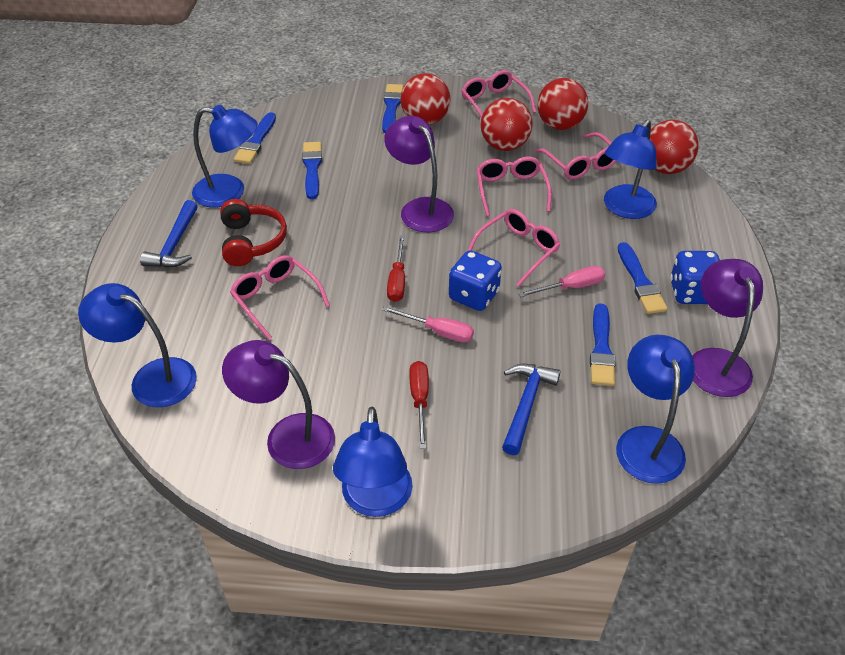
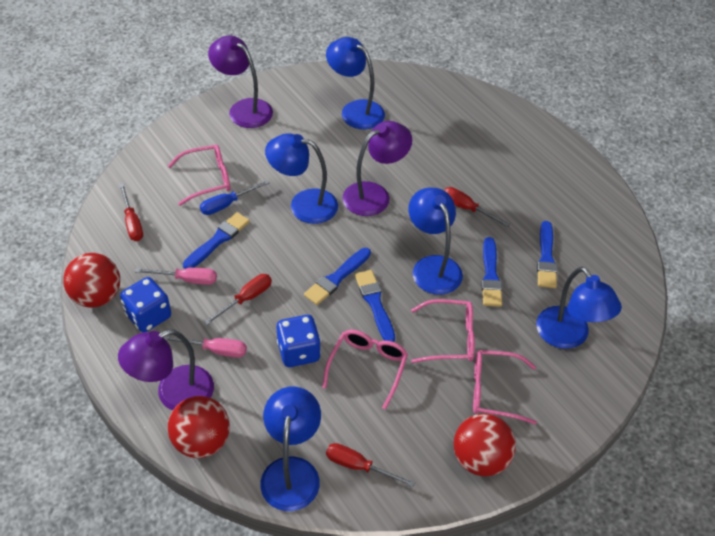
blue hammer: 2 -> 0
blue screwdriver: 0 -> 1
pink glasses: 5 -> 4
red ball: 4 -> 3
red headphones: 1 -> 0
red screwdriver: 2 -> 4

